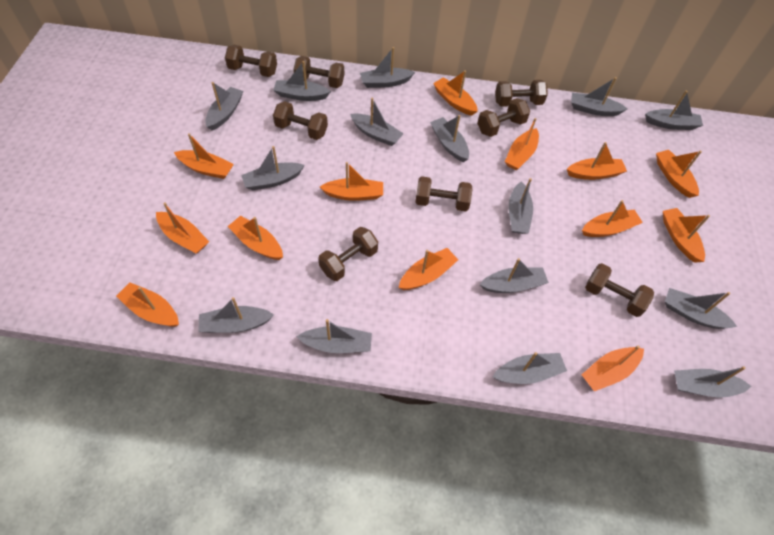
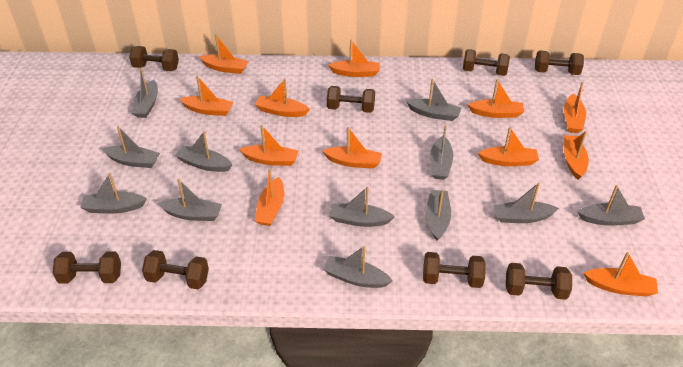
grey boat: 15 -> 12
orange boat: 13 -> 12

